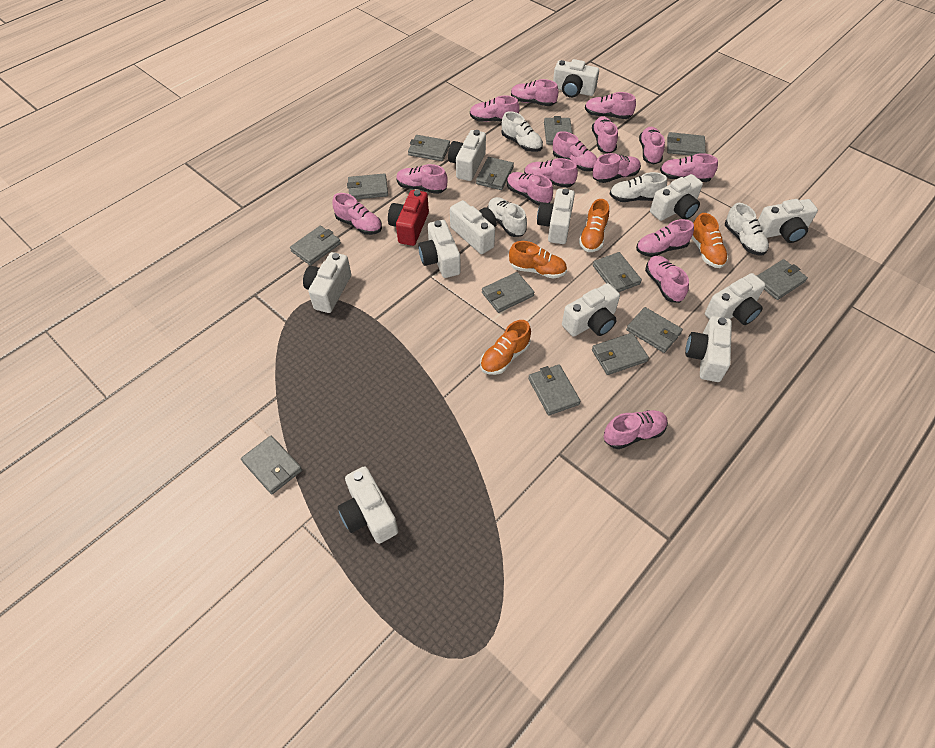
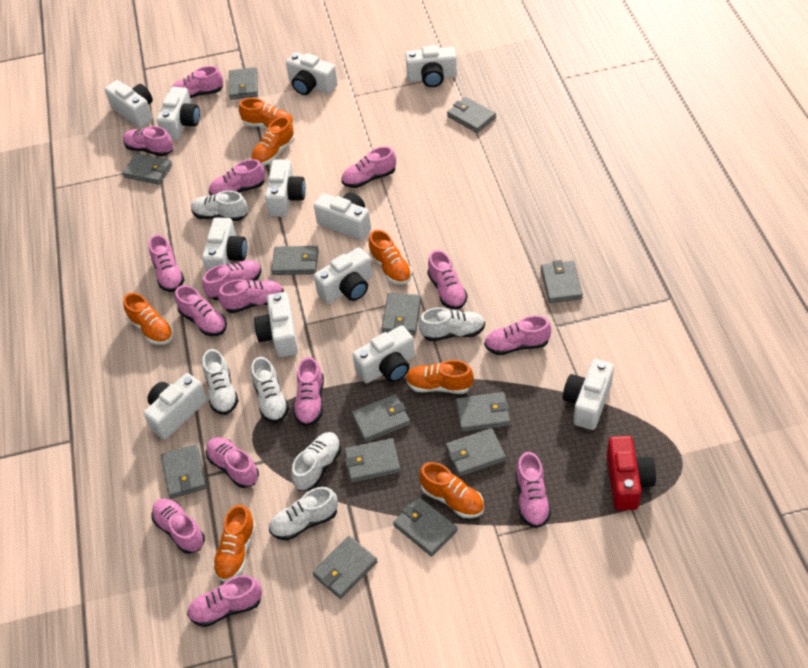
orange shoe: 4 -> 7
white shoe: 4 -> 6

